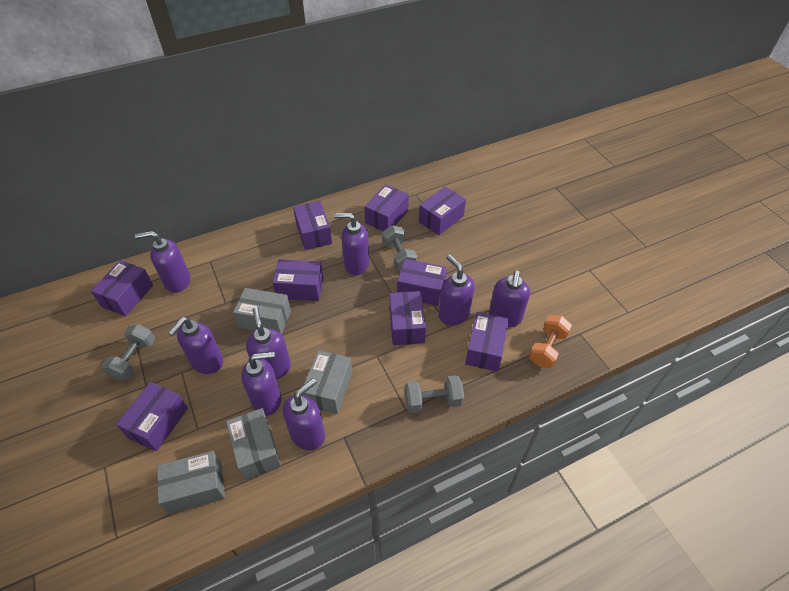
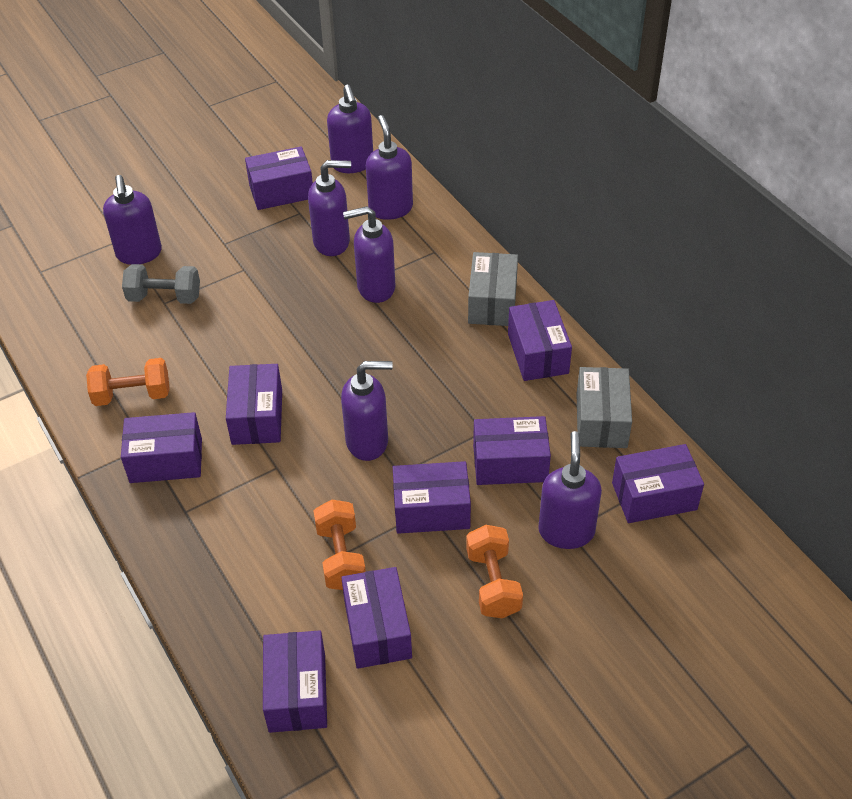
grey box: 4 -> 2
grey dumbbell: 3 -> 1
orange dumbbell: 1 -> 3
purple soap dispenser: 8 -> 7

